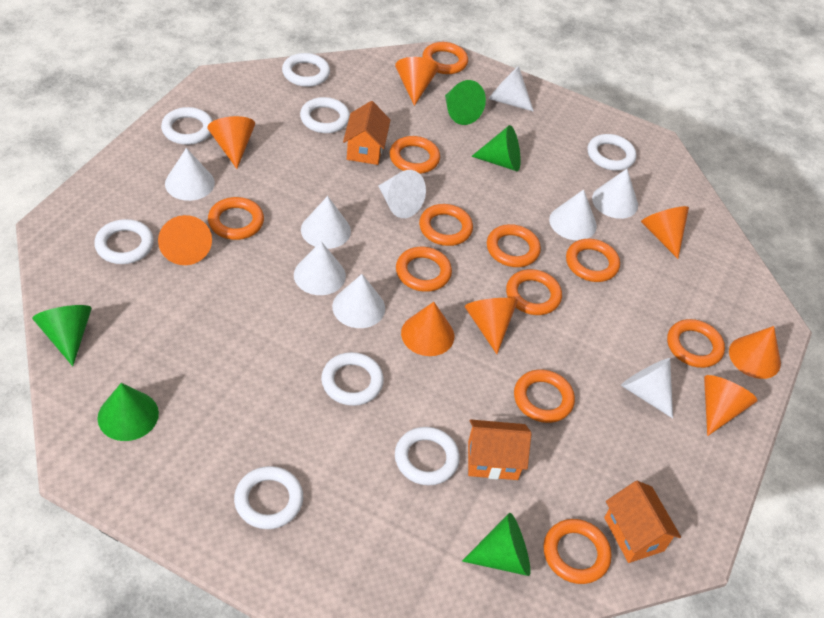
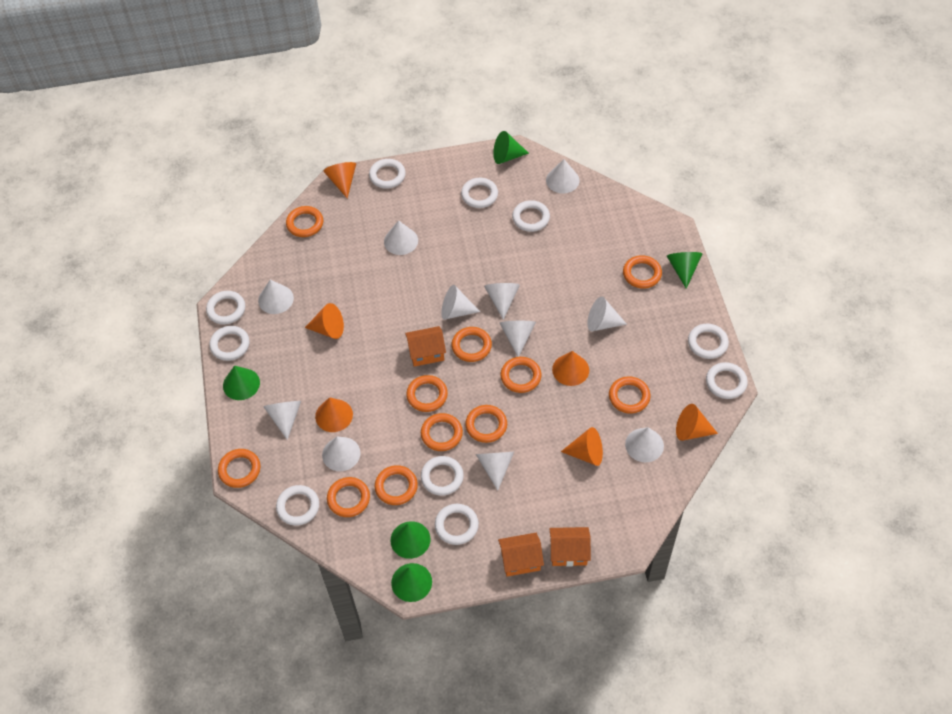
orange cone: 8 -> 6
white cone: 9 -> 11
white ring: 8 -> 10

